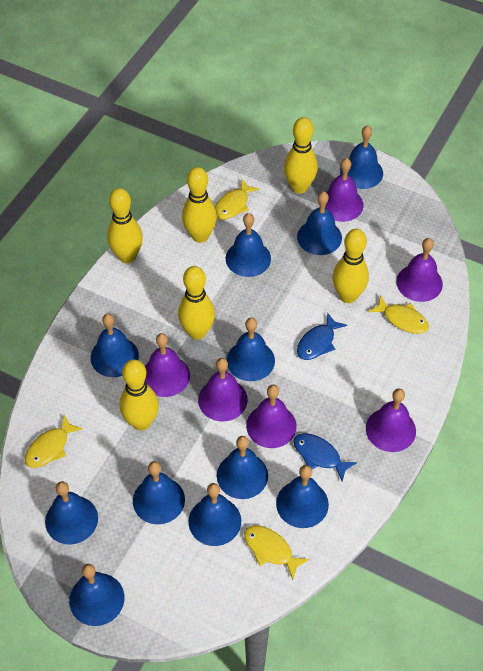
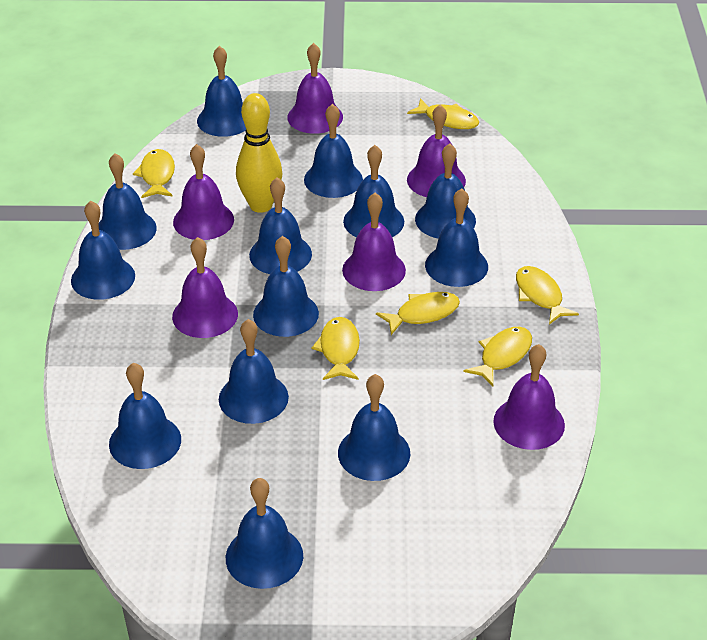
blue bell: 11 -> 13
blue fish: 2 -> 0
yellow bowling pin: 6 -> 1
yellow fish: 4 -> 6

